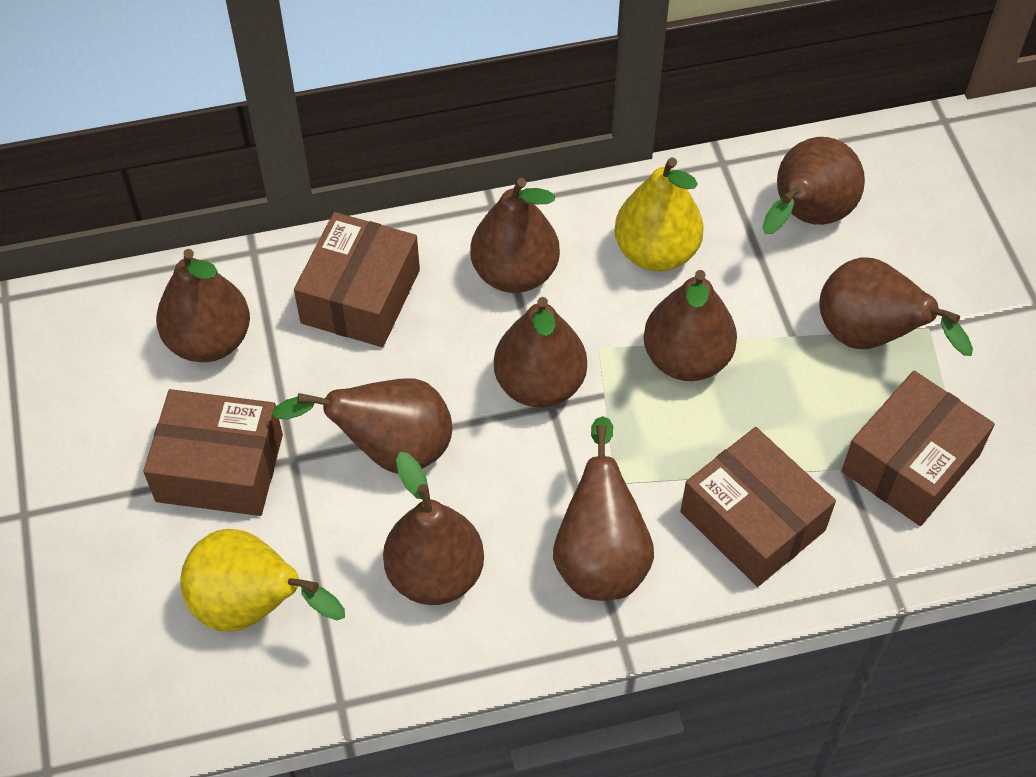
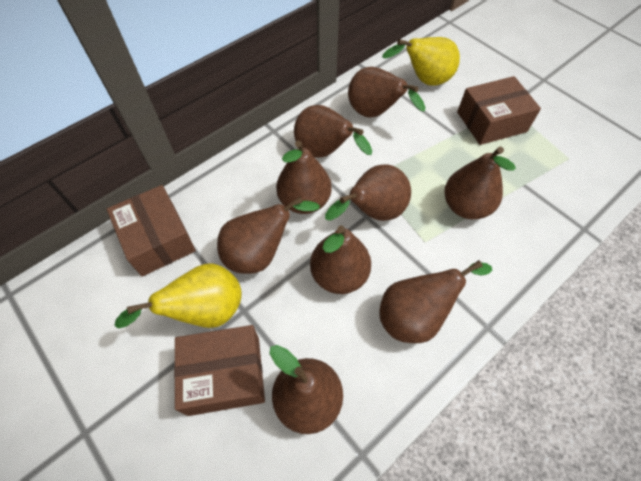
brown box: 4 -> 3

